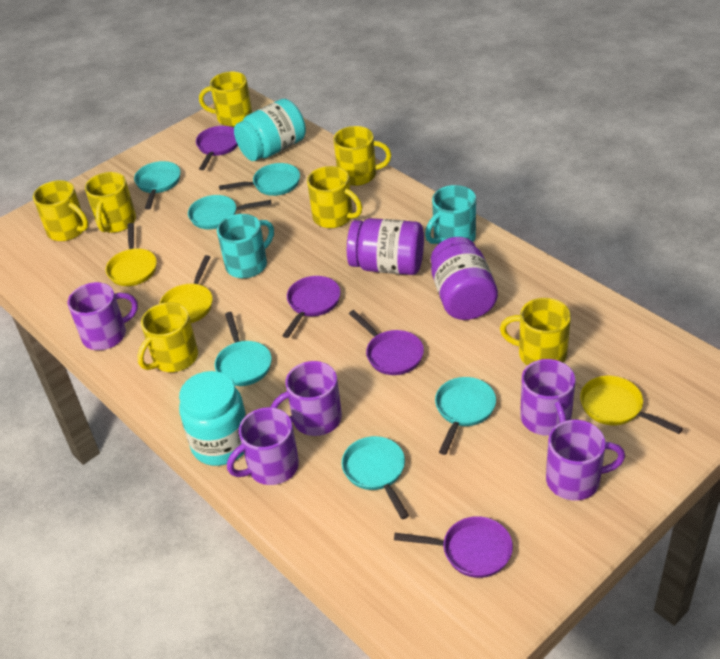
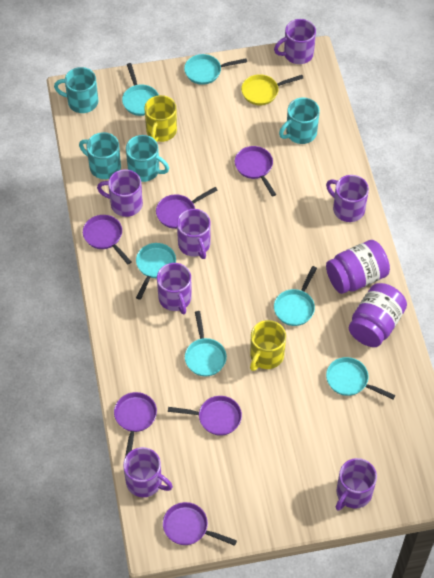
purple mug: 5 -> 7
purple pan: 4 -> 6
turquoise jar: 2 -> 0
turquoise mug: 2 -> 4
yellow mug: 7 -> 2
yellow pan: 3 -> 1

